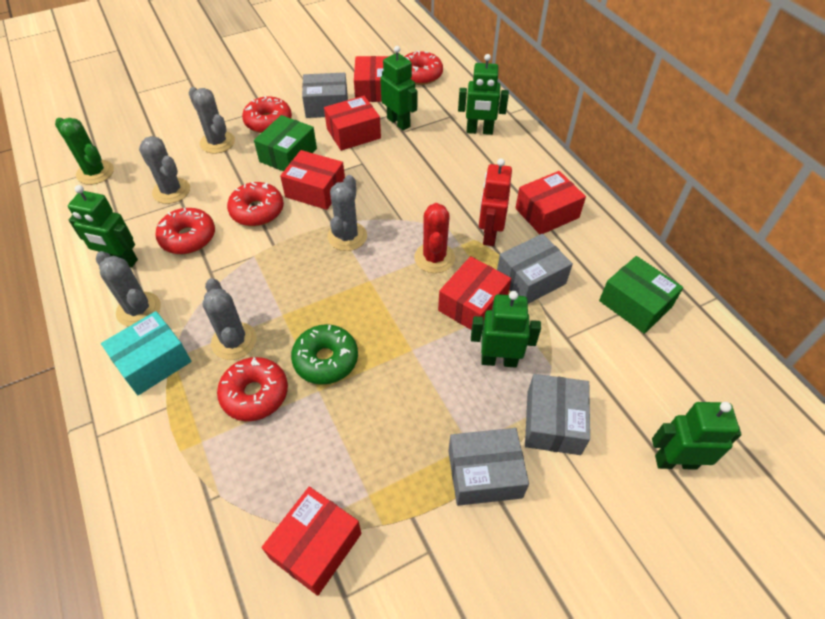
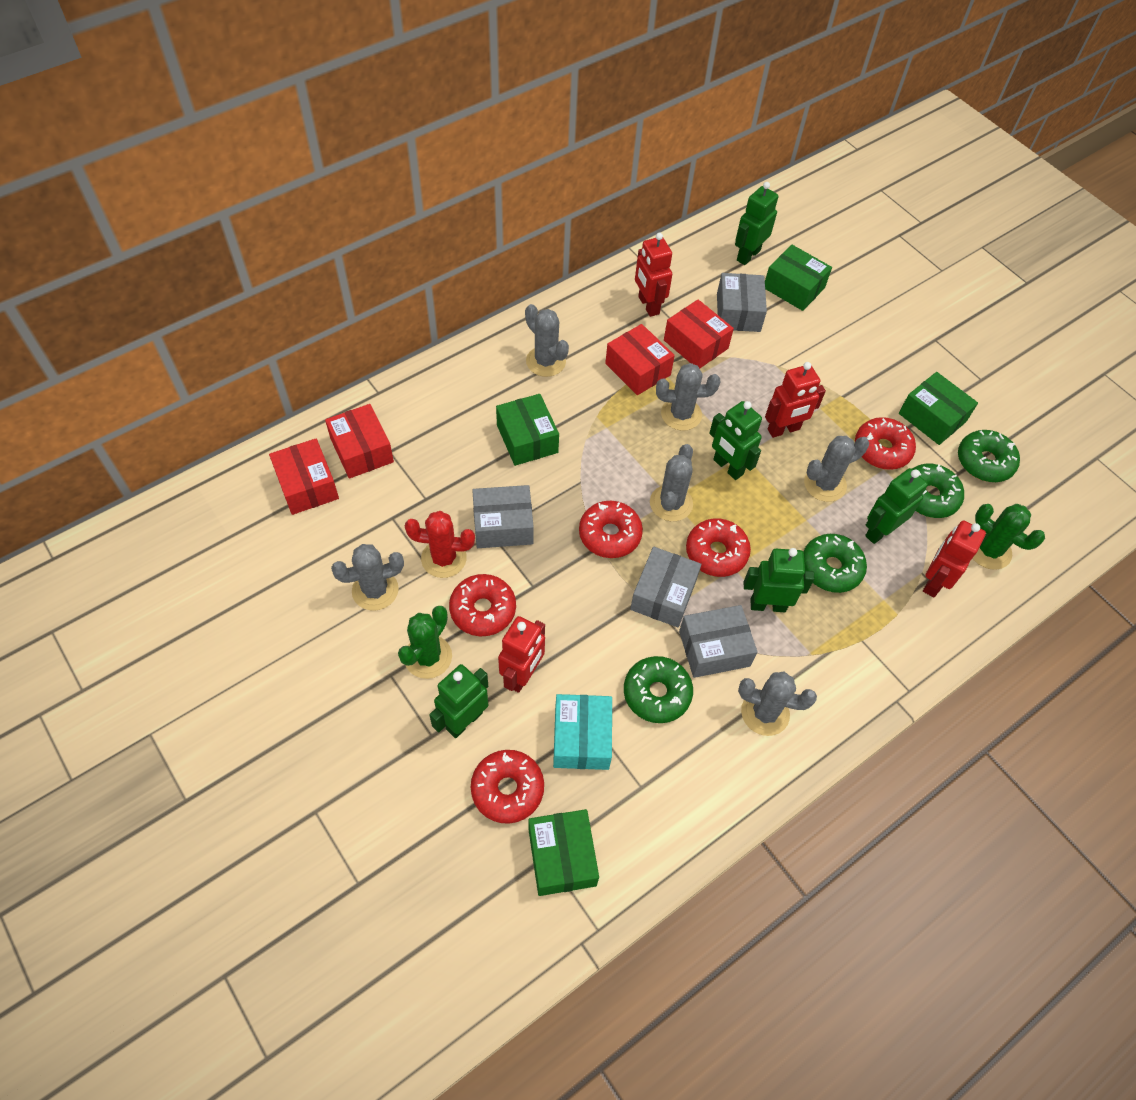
green box: 2 -> 4
green cactus: 1 -> 2
green donut: 1 -> 4
grey cactus: 5 -> 6
red box: 6 -> 4
red robot: 1 -> 4

